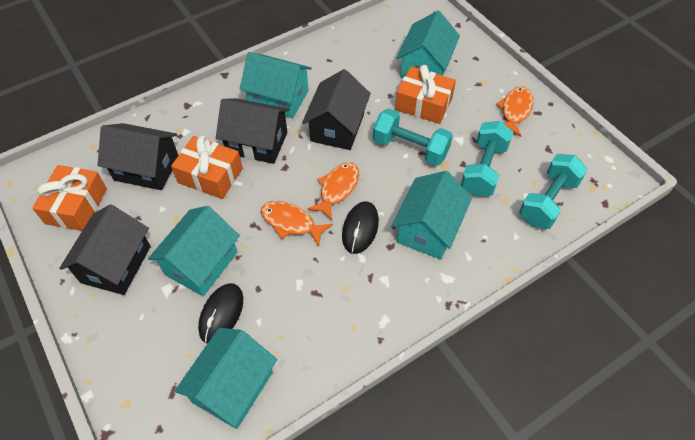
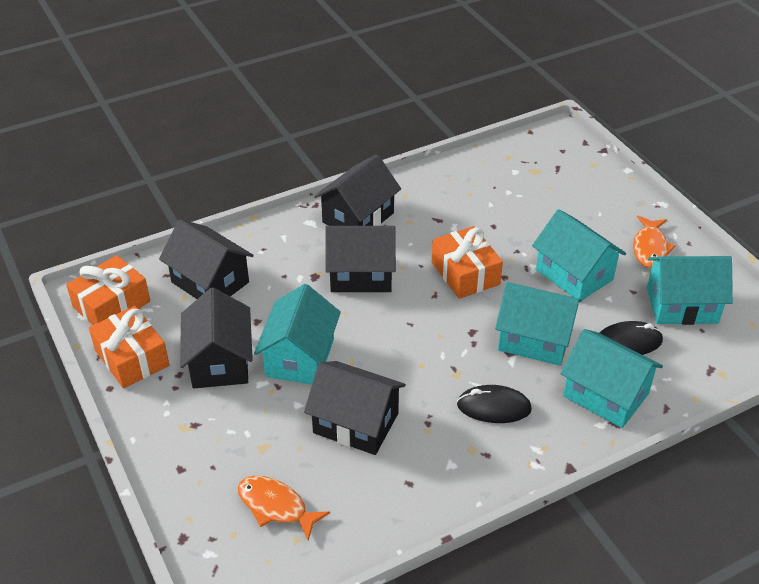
black house: 4 -> 5
orange fish: 3 -> 2
turquoise dumbbell: 3 -> 0

